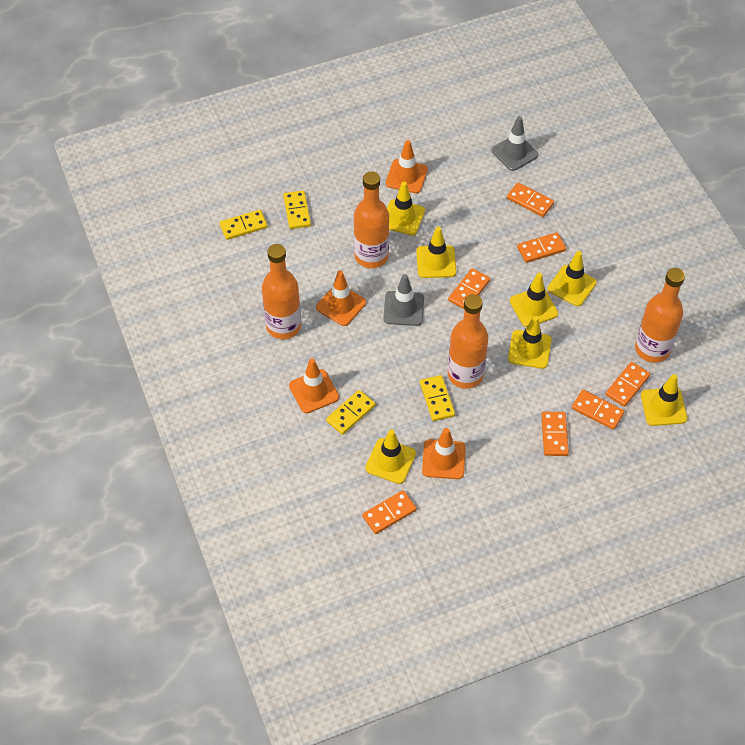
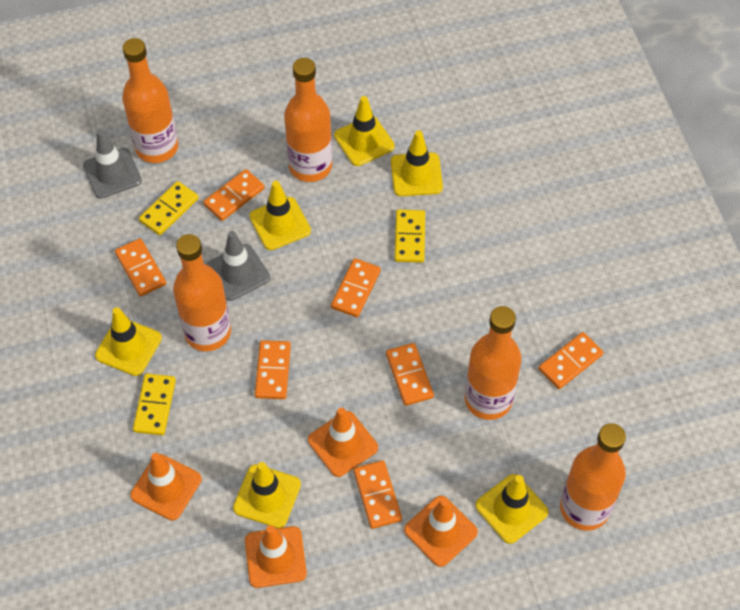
orange bottle: 4 -> 5
yellow domino: 4 -> 3
yellow traffic cone: 7 -> 6

